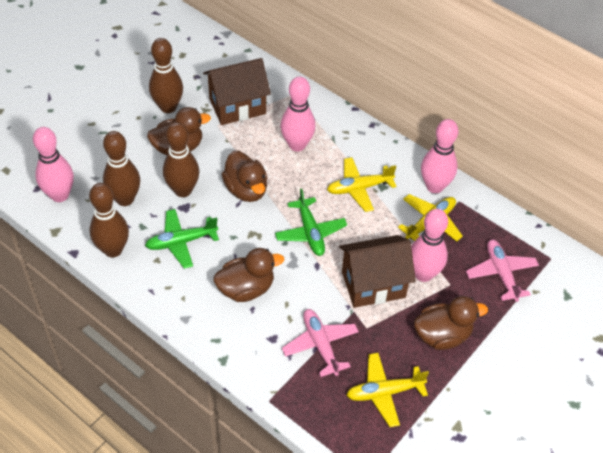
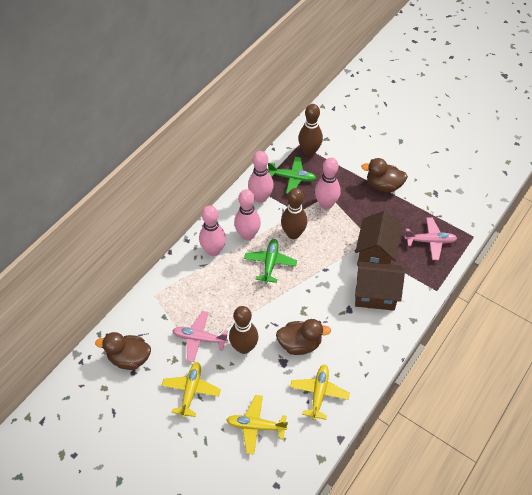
brown bowling pin: 4 -> 3
brown duck: 4 -> 3

